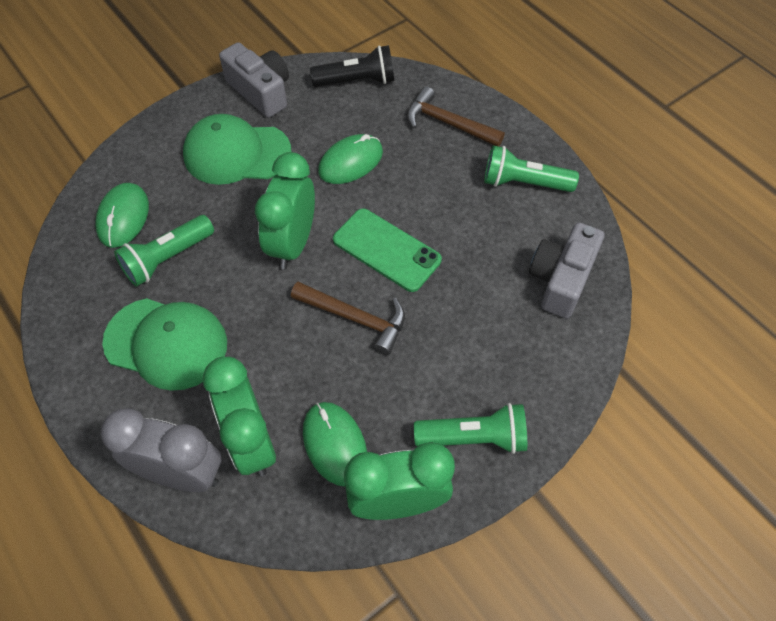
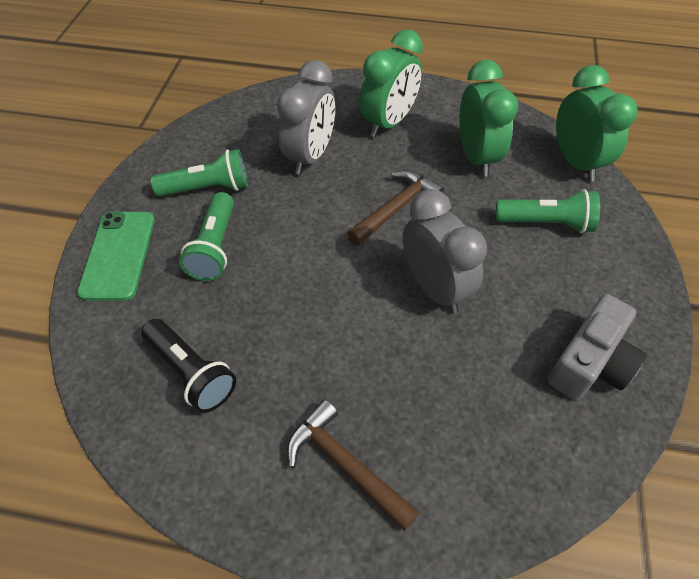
green cap: 2 -> 0
green mouse: 3 -> 0
grey camera: 2 -> 1
grey clock: 1 -> 2

